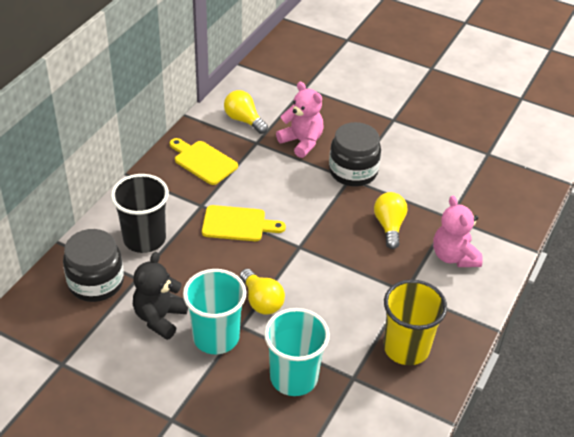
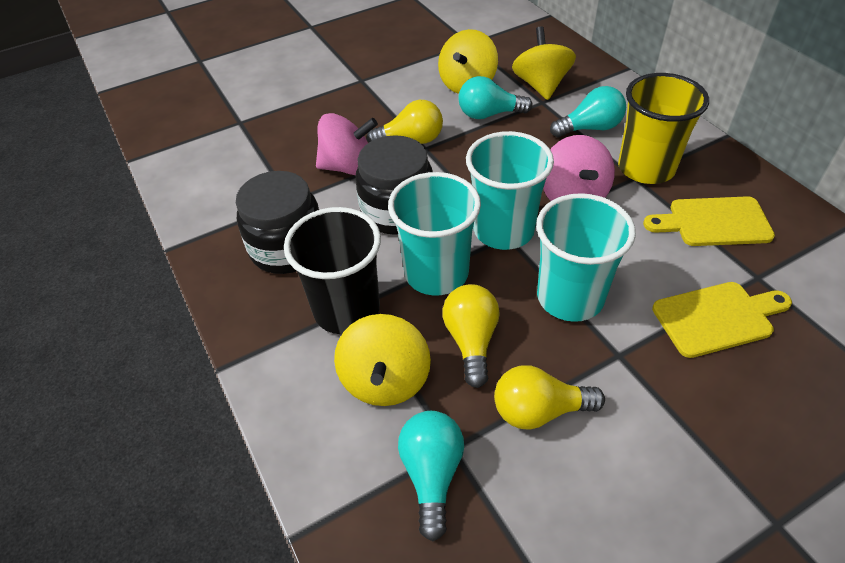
black teddy bear: 1 -> 0
pink spinning top: 0 -> 2
pink teddy bear: 2 -> 0
turquoise cup: 2 -> 3
turquoise light bulb: 0 -> 3
yellow spinning top: 0 -> 3

